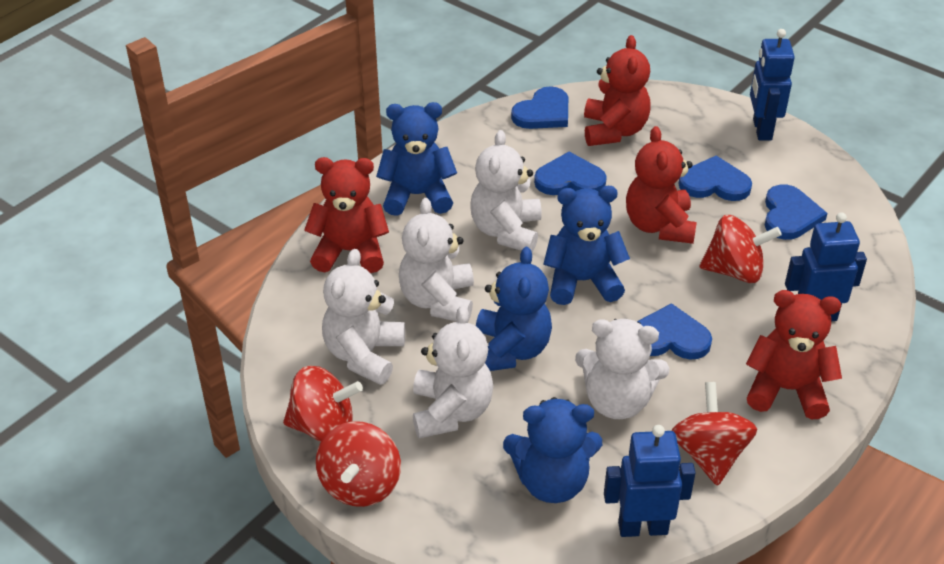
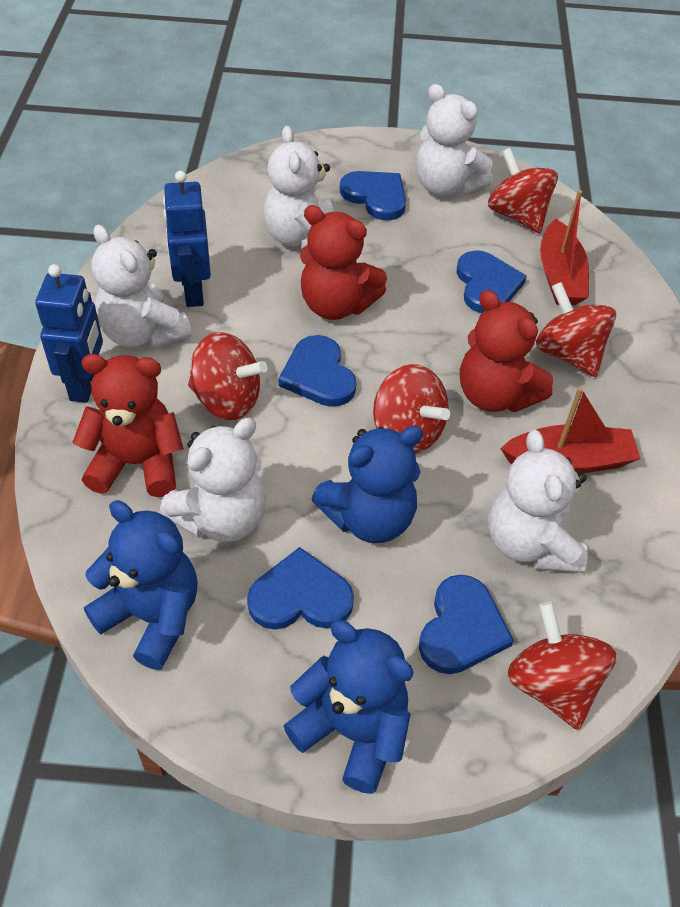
blue robot: 3 -> 2
blue teddy bear: 4 -> 3
red boat: 0 -> 2
red spinning top: 4 -> 5
red teddy bear: 4 -> 3

